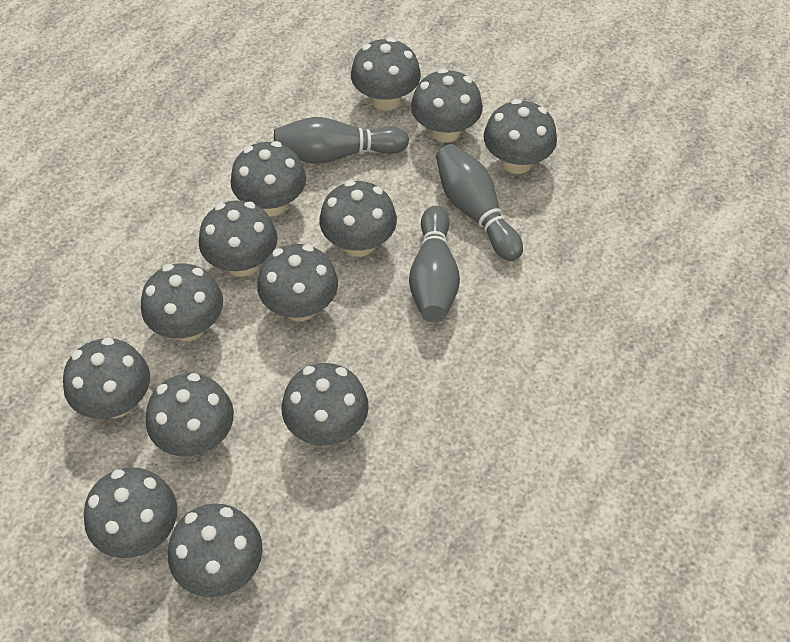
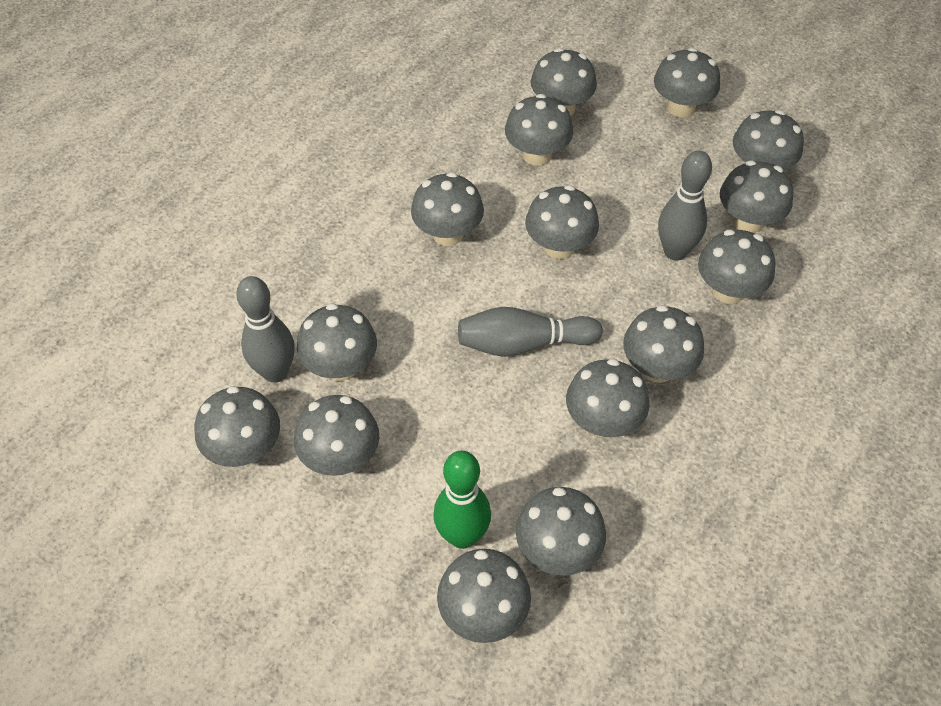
green bowling pin: 0 -> 1
grey mushroom: 13 -> 15

